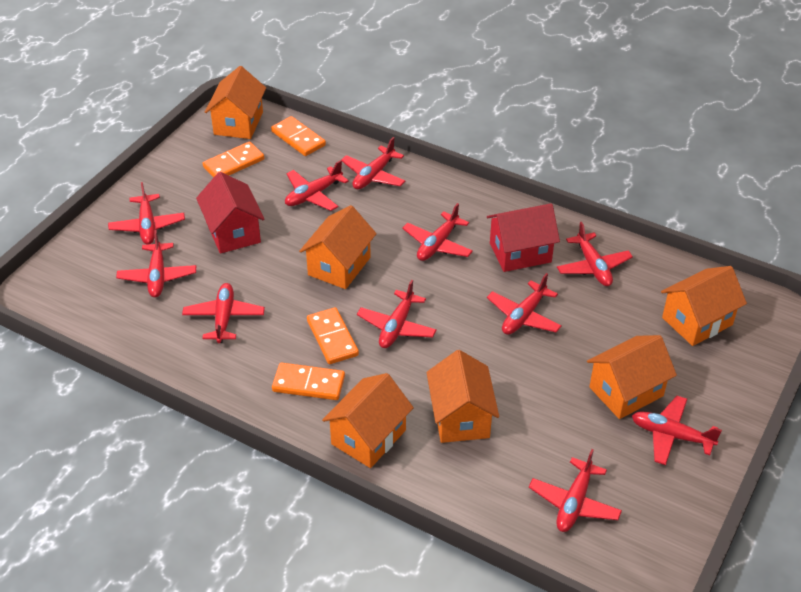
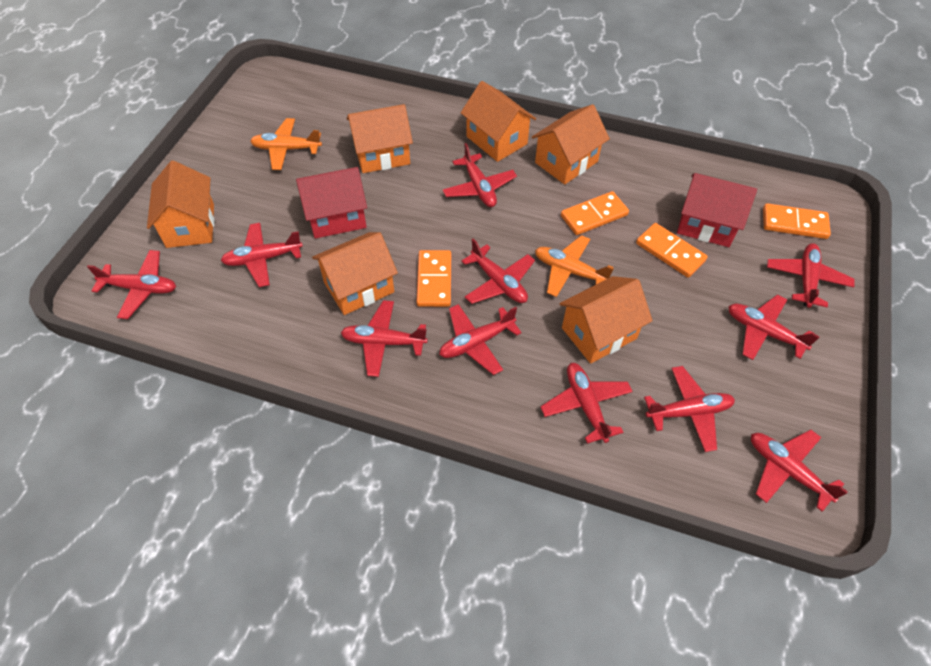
orange plane: 0 -> 2

